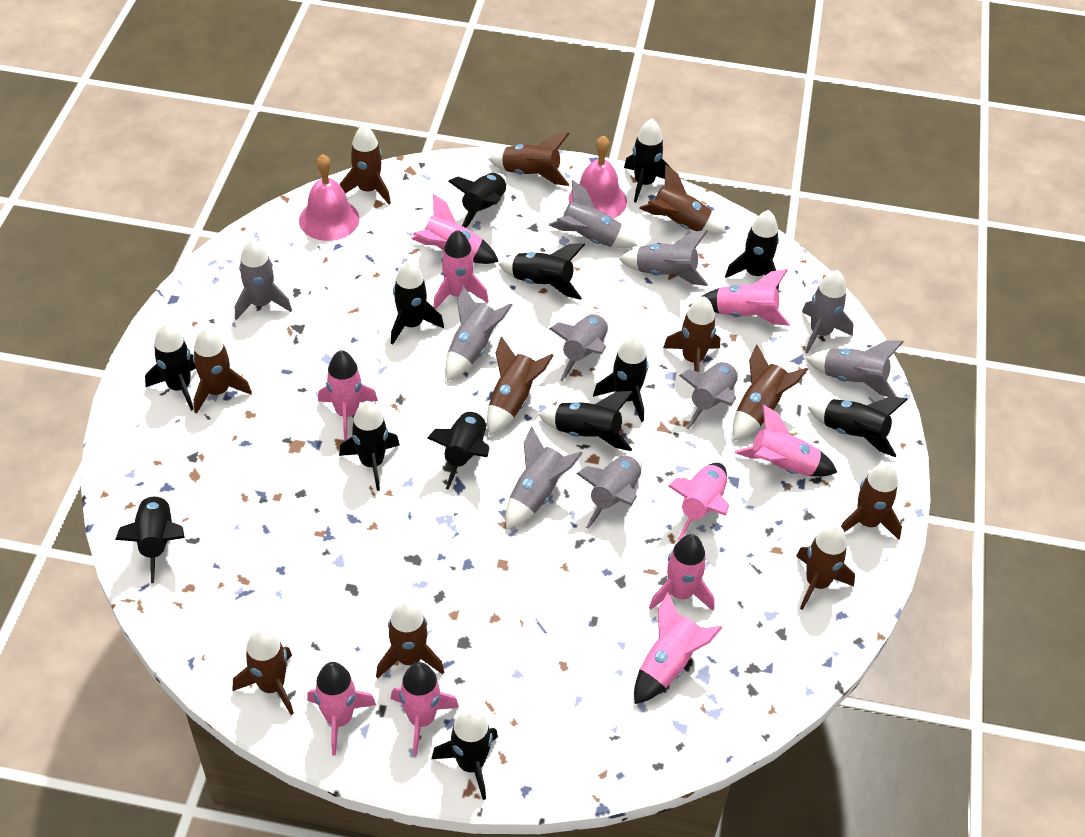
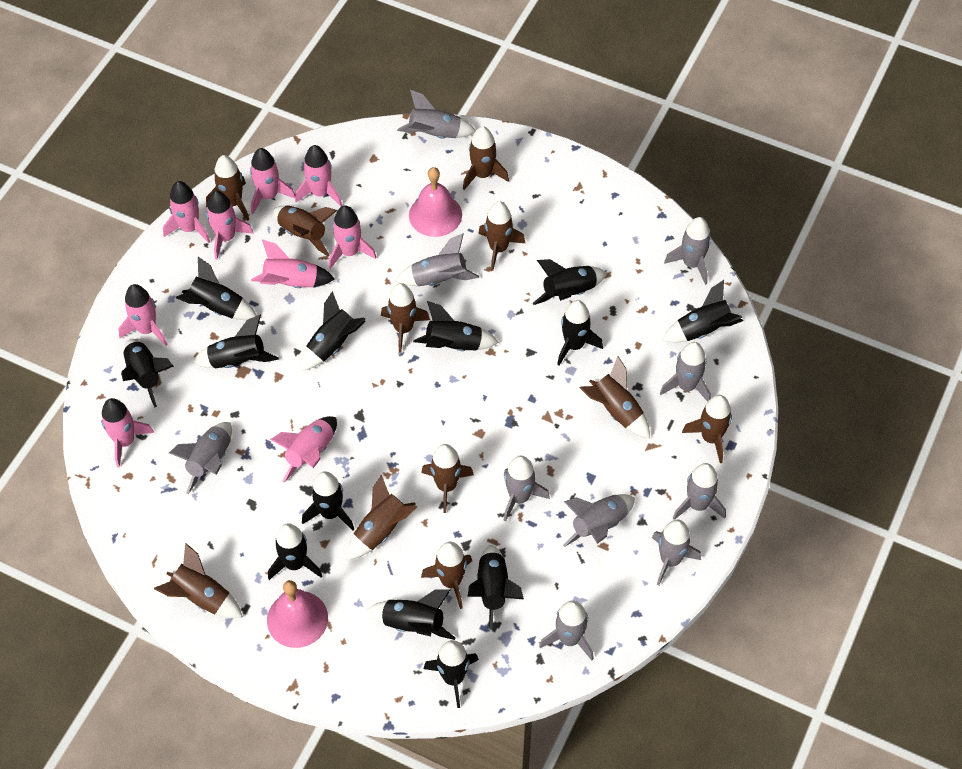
pink rocket: 10 -> 9

